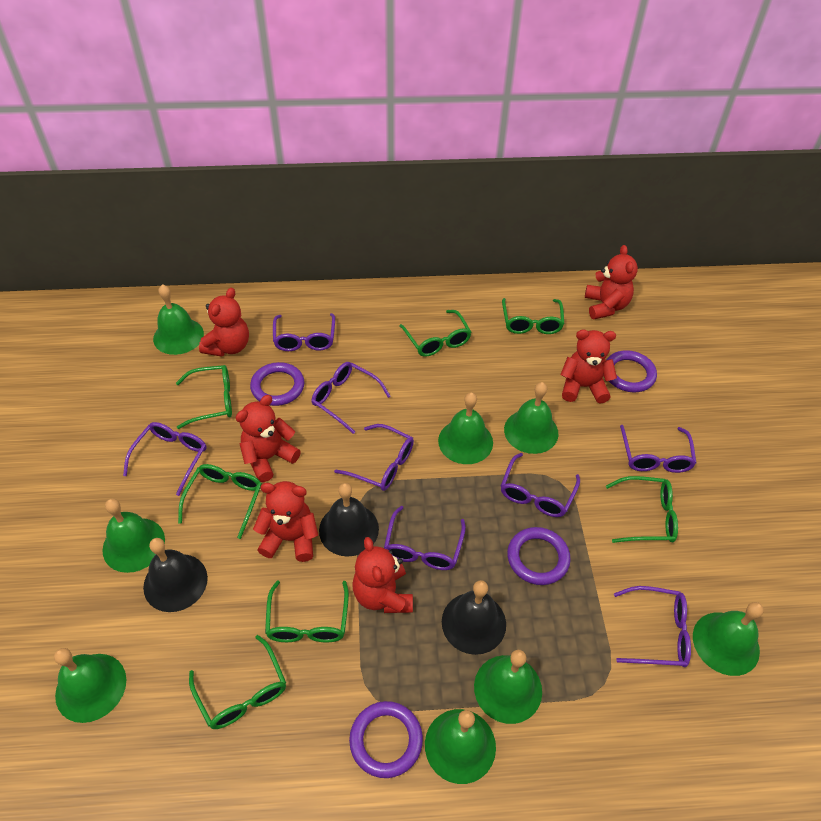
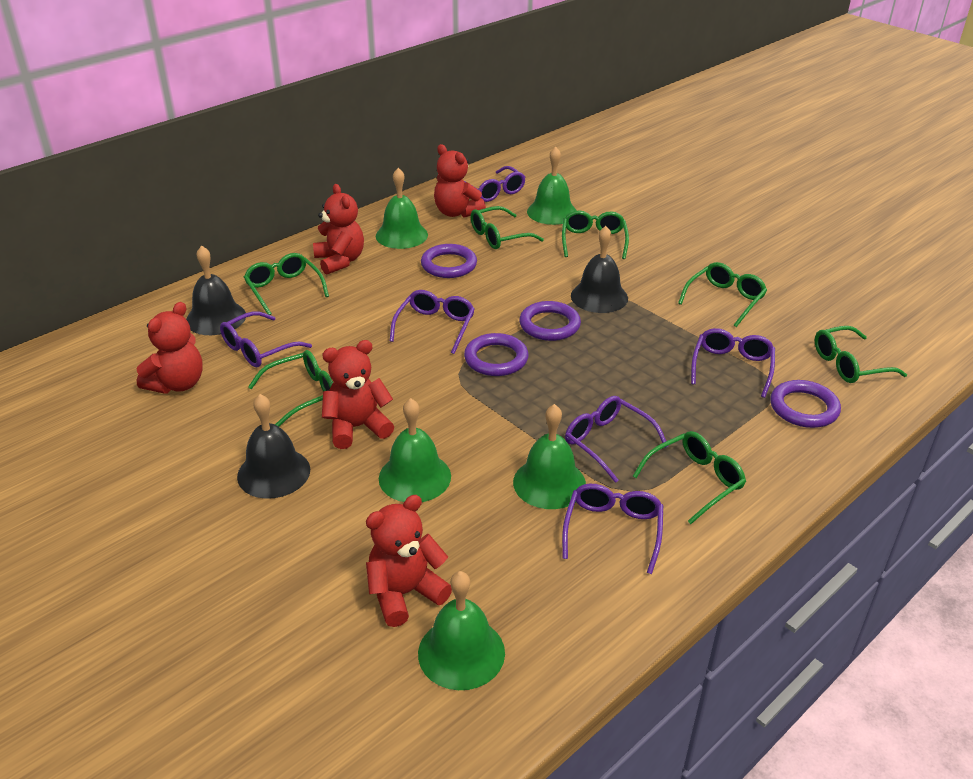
green bell: 8 -> 5
purple glasses: 8 -> 6
red teddy bear: 6 -> 5

